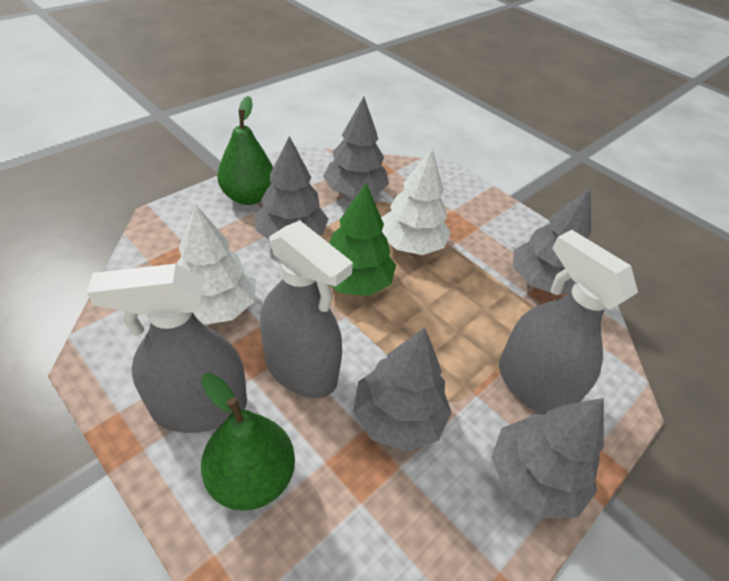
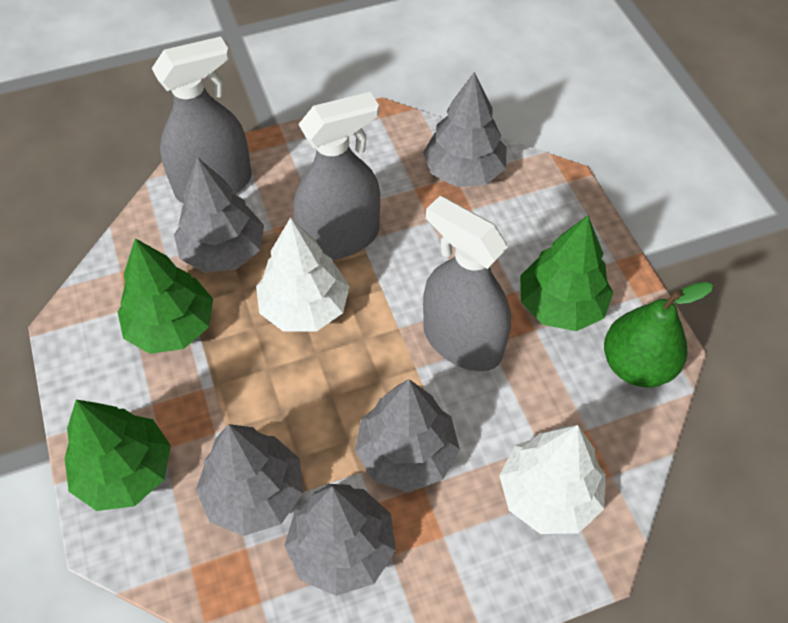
green pear: 2 -> 1
green tree: 1 -> 3

